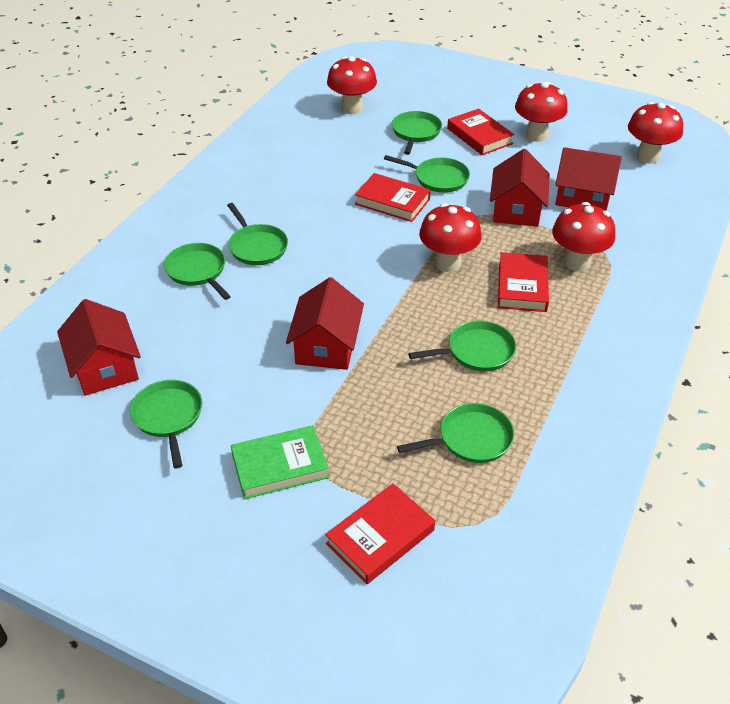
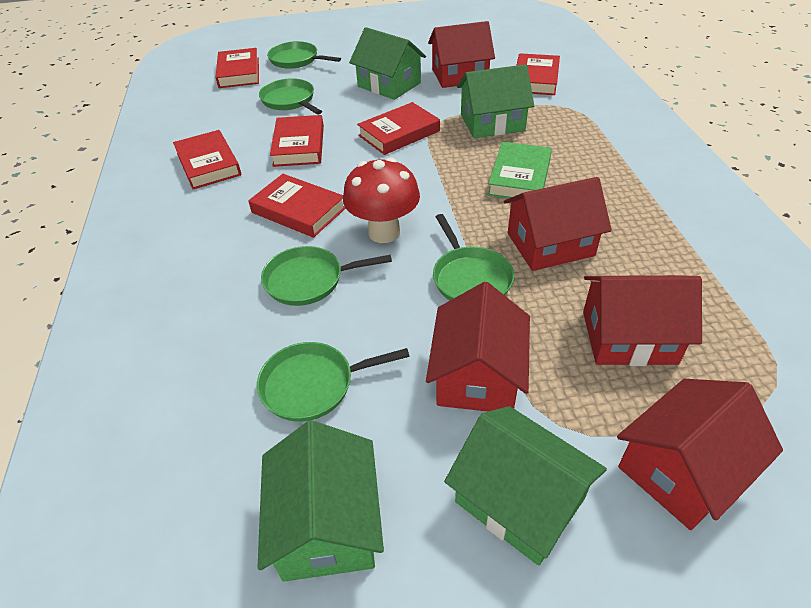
green house: 0 -> 4
green pan: 7 -> 5
red book: 4 -> 6
red house: 4 -> 5
red mushroom: 5 -> 1

